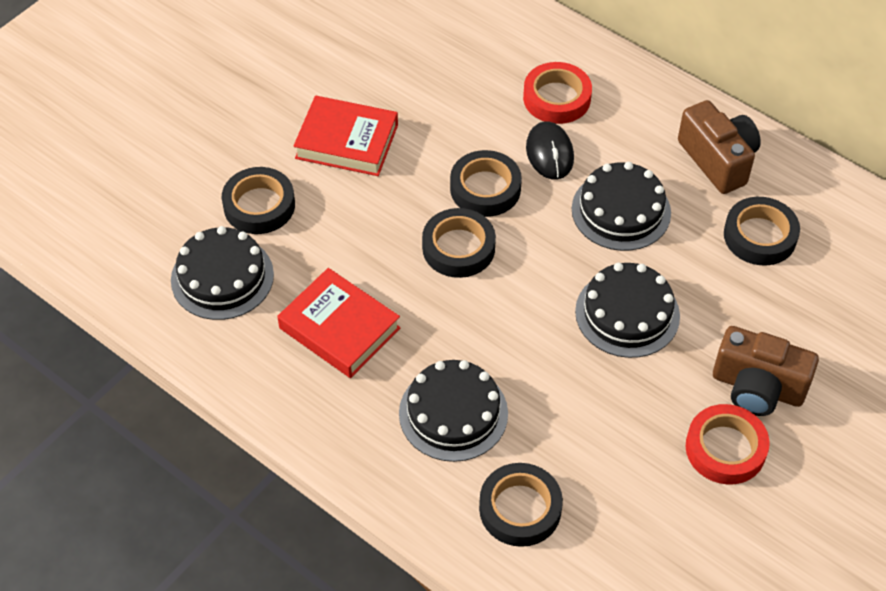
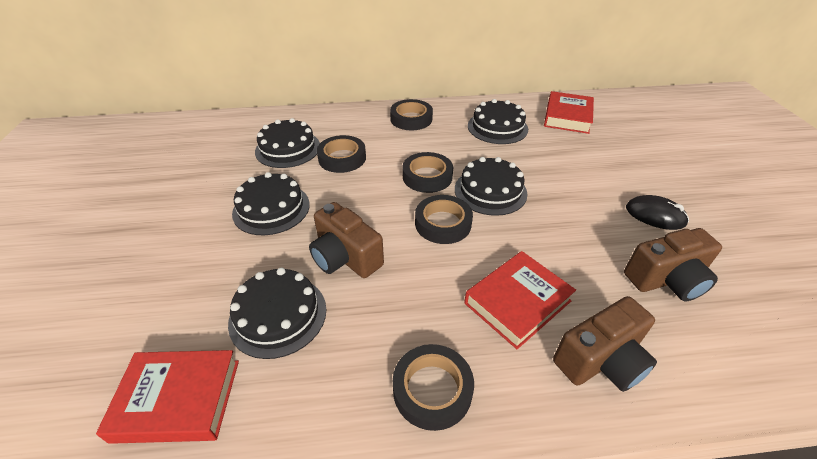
black cake: 4 -> 5
brown camera: 2 -> 3
red book: 2 -> 3
red tape: 2 -> 0

